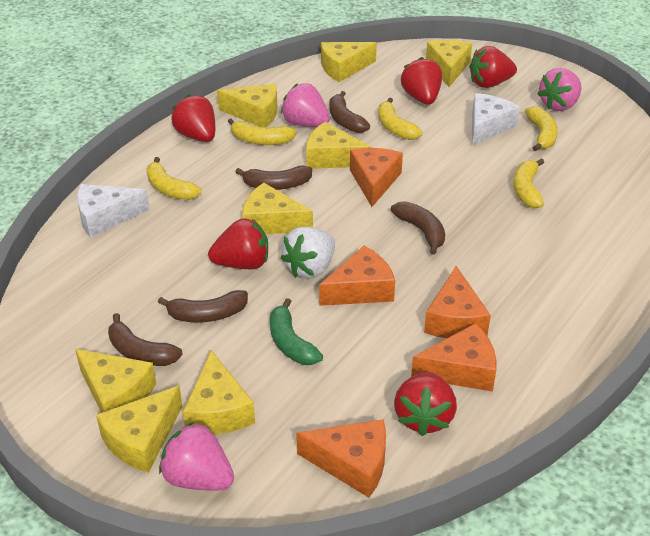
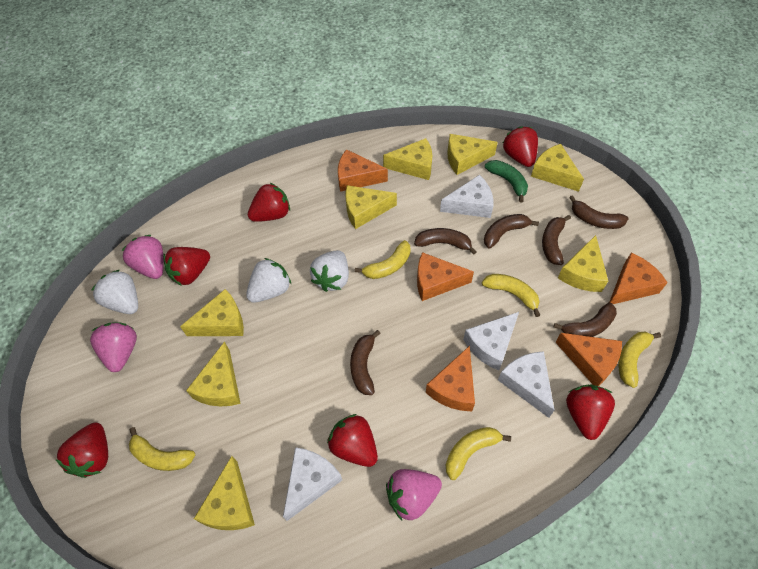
brown banana: 5 -> 6
red strawberry: 5 -> 6
white cheese: 2 -> 4
white strawberry: 1 -> 3

